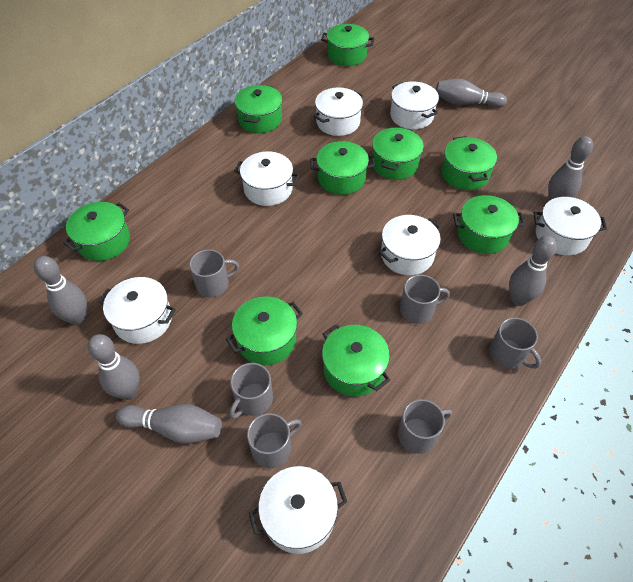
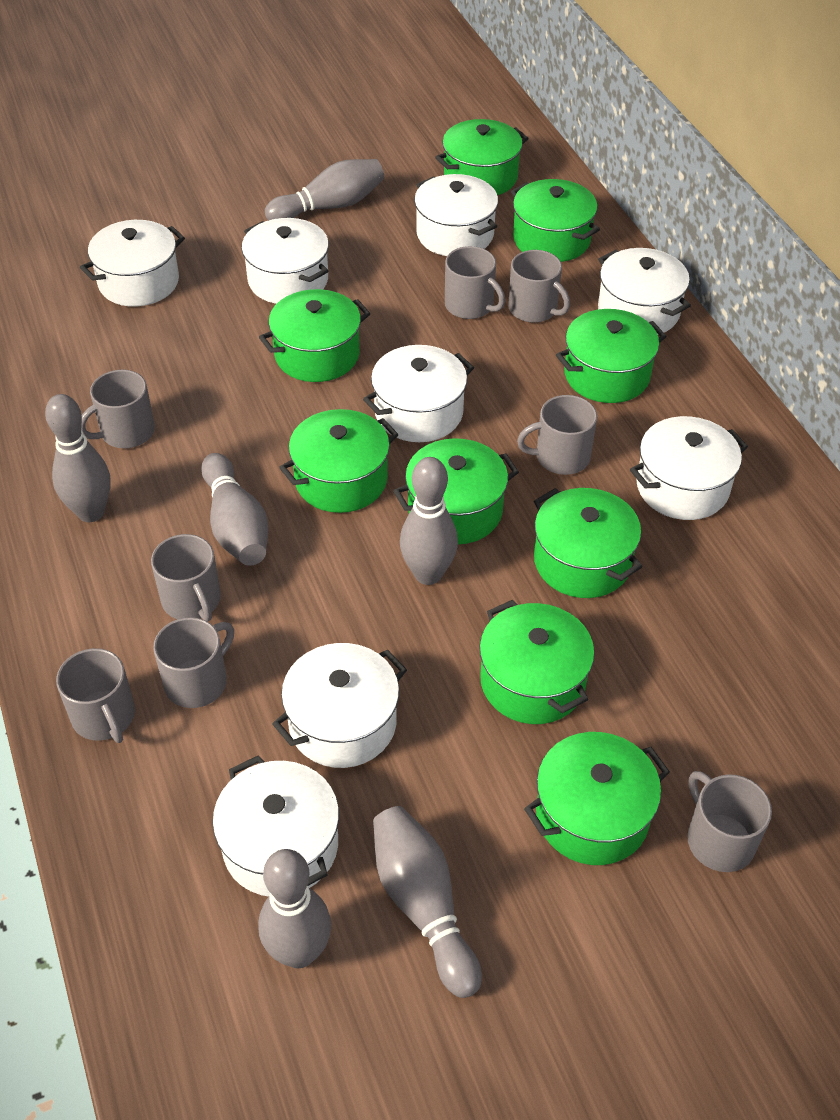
grey mug: 6 -> 8
white pot: 7 -> 8

